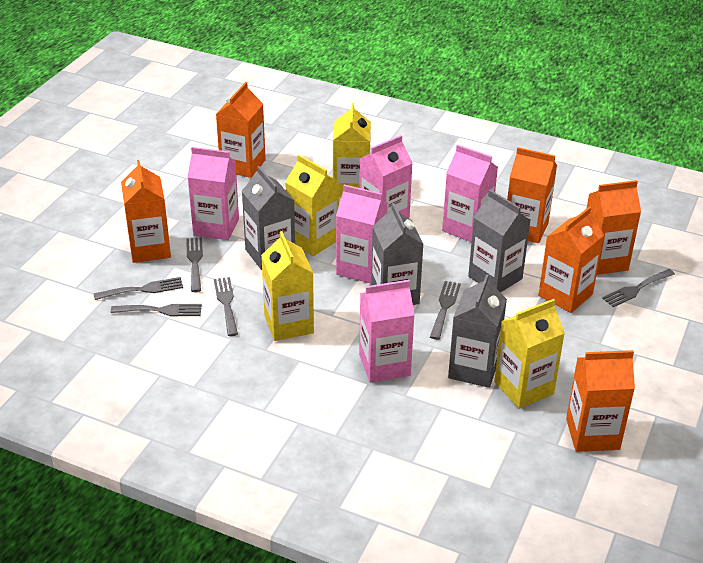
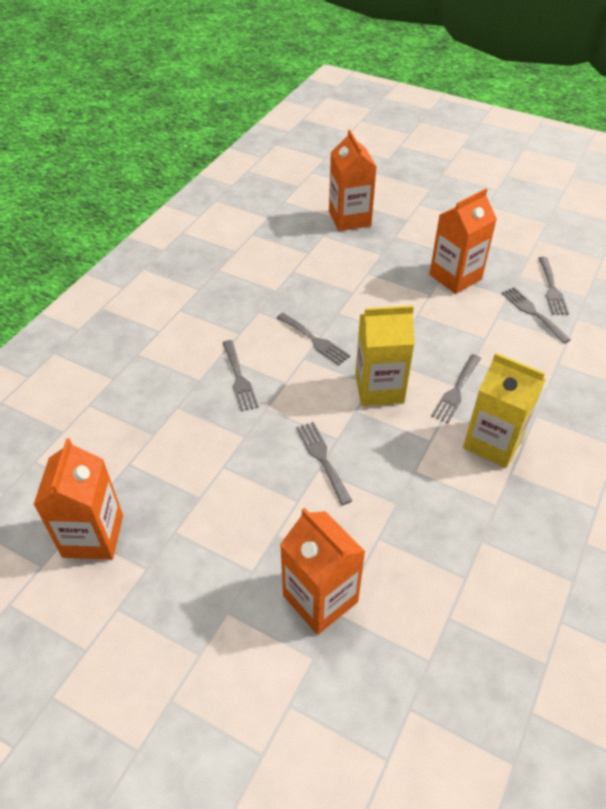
grey carton: 4 -> 0
orange carton: 6 -> 4
pink carton: 5 -> 0
yellow carton: 4 -> 2

